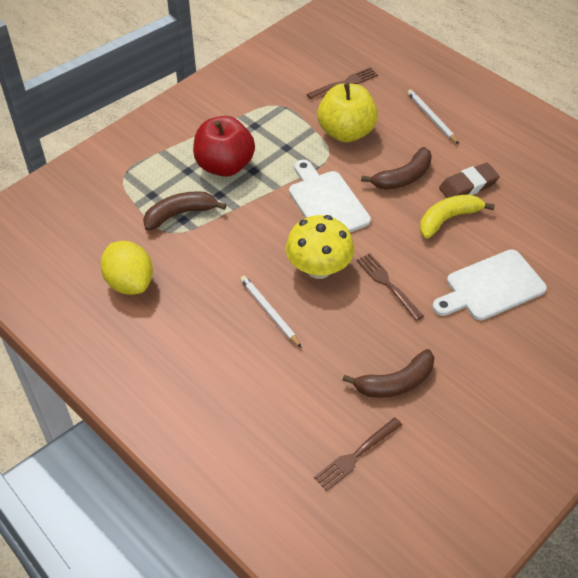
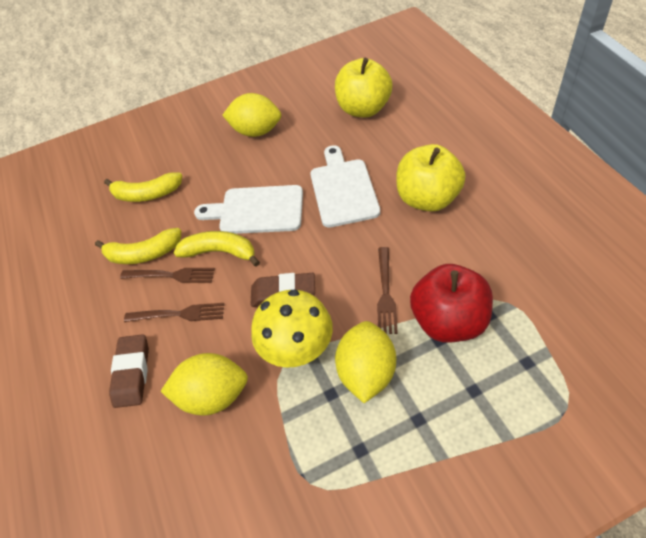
brown banana: 3 -> 0
brown eraser: 1 -> 2
white pencil: 2 -> 0
yellow apple: 1 -> 2
yellow banana: 1 -> 3
yellow lemon: 1 -> 3

